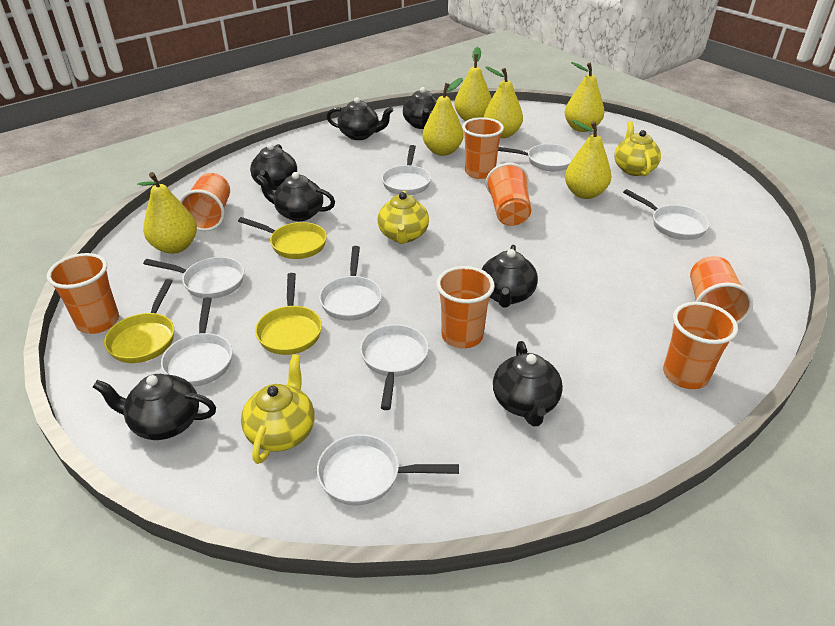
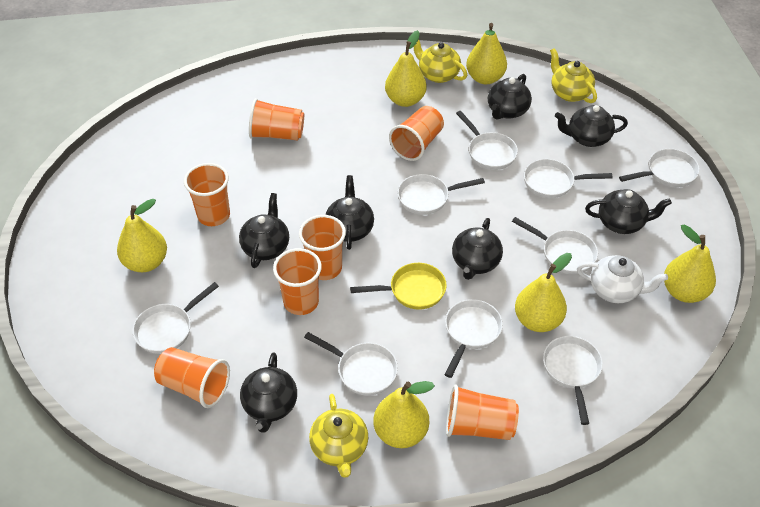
white pan: 8 -> 9
white teapot: 0 -> 1
yellow pan: 3 -> 1

